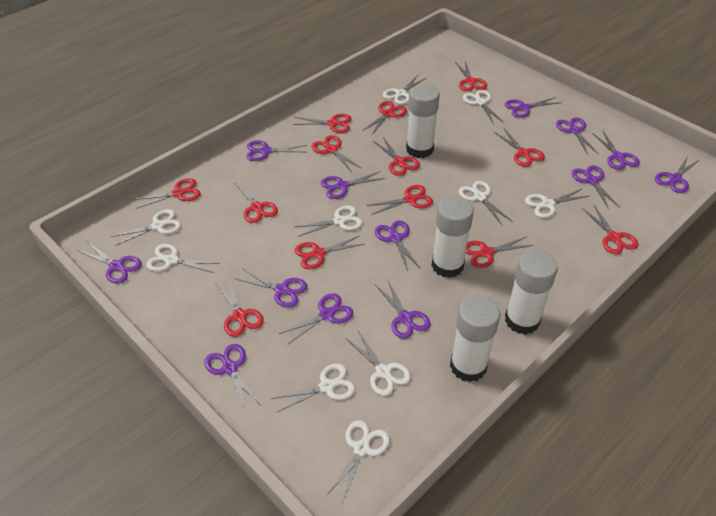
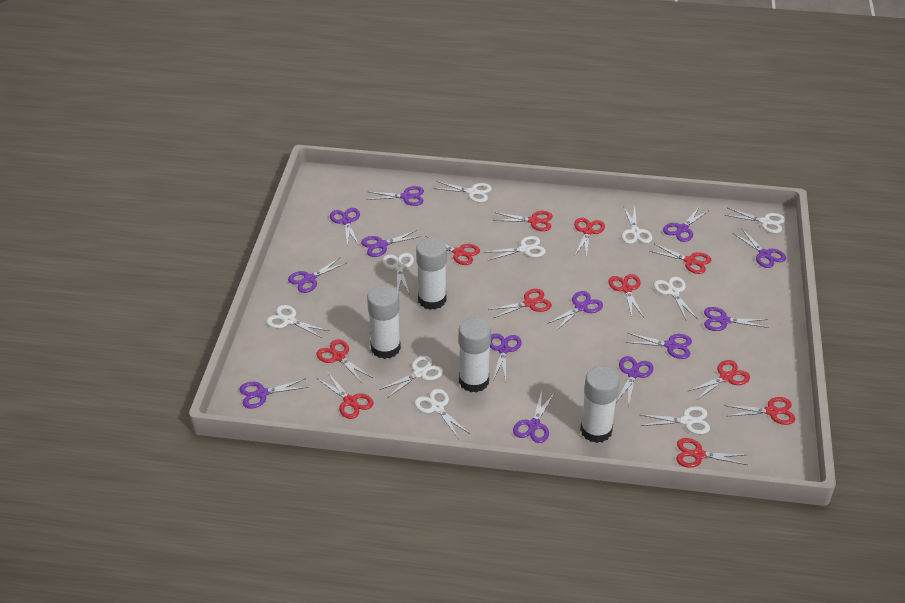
red scissors: 13 -> 11

